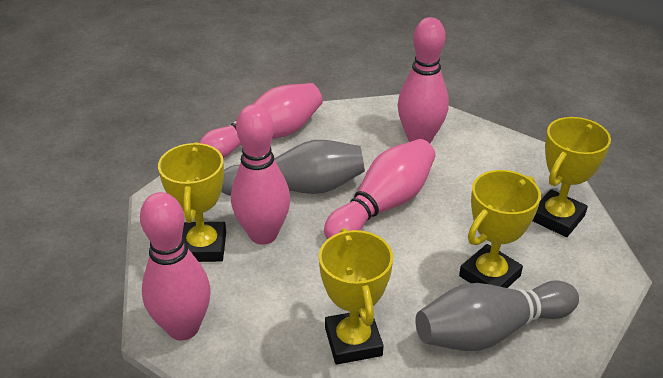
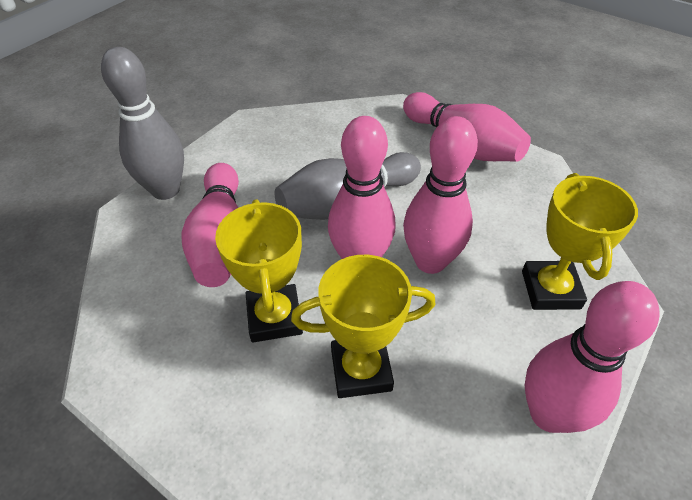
yellow trophy: 4 -> 3

